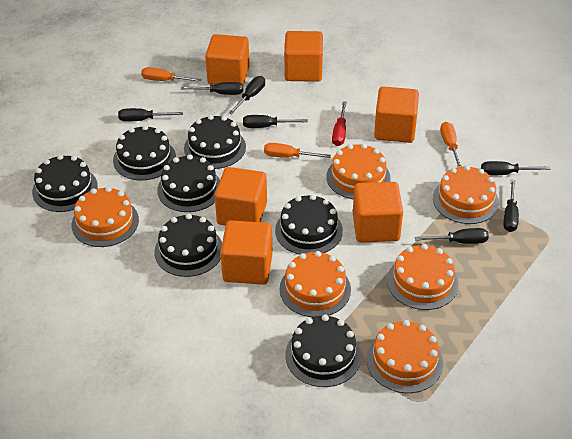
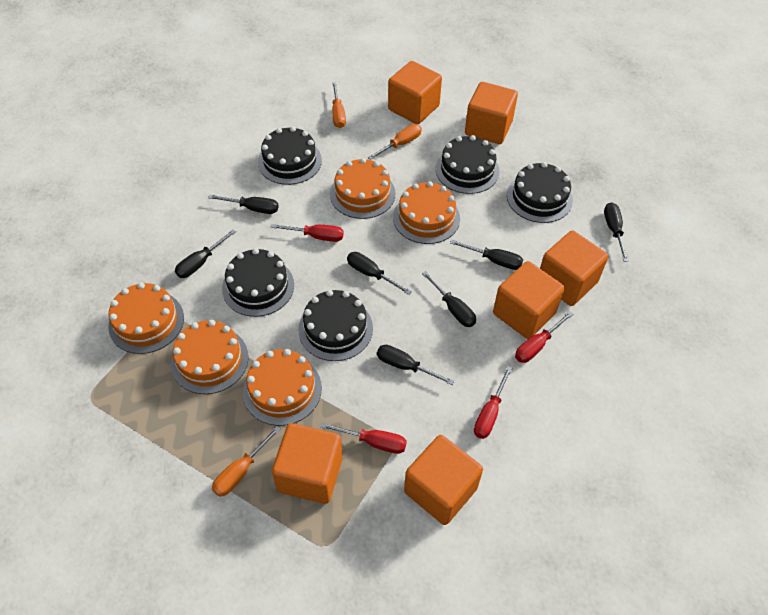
black cake: 7 -> 5
orange cake: 6 -> 5
red screwdriver: 1 -> 4

